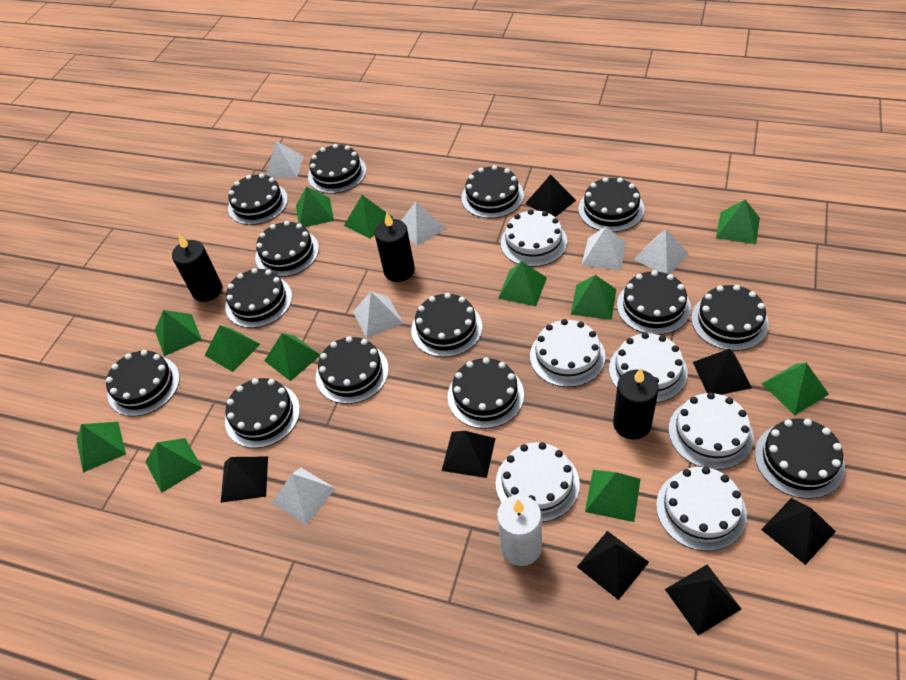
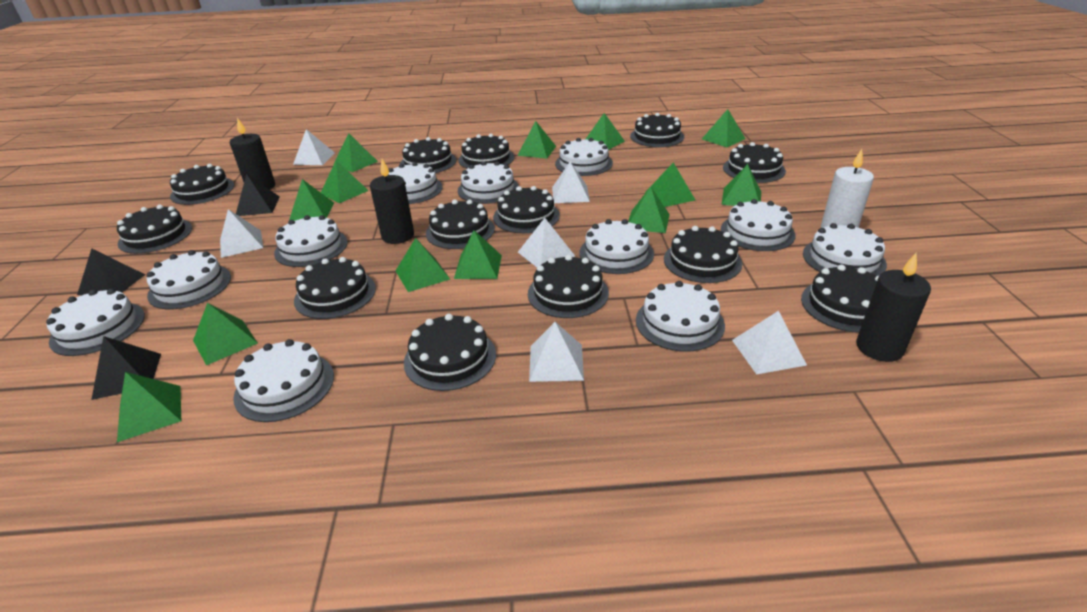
black cake: 14 -> 13
black pyramid: 7 -> 3
green pyramid: 12 -> 13
white cake: 6 -> 11

